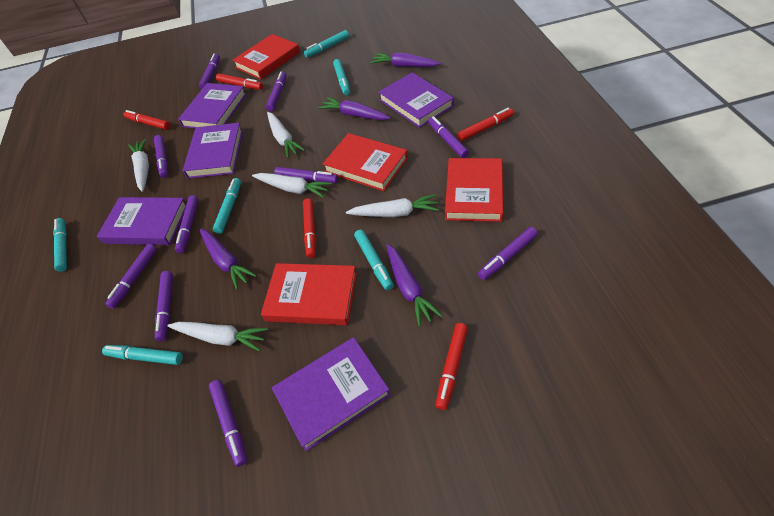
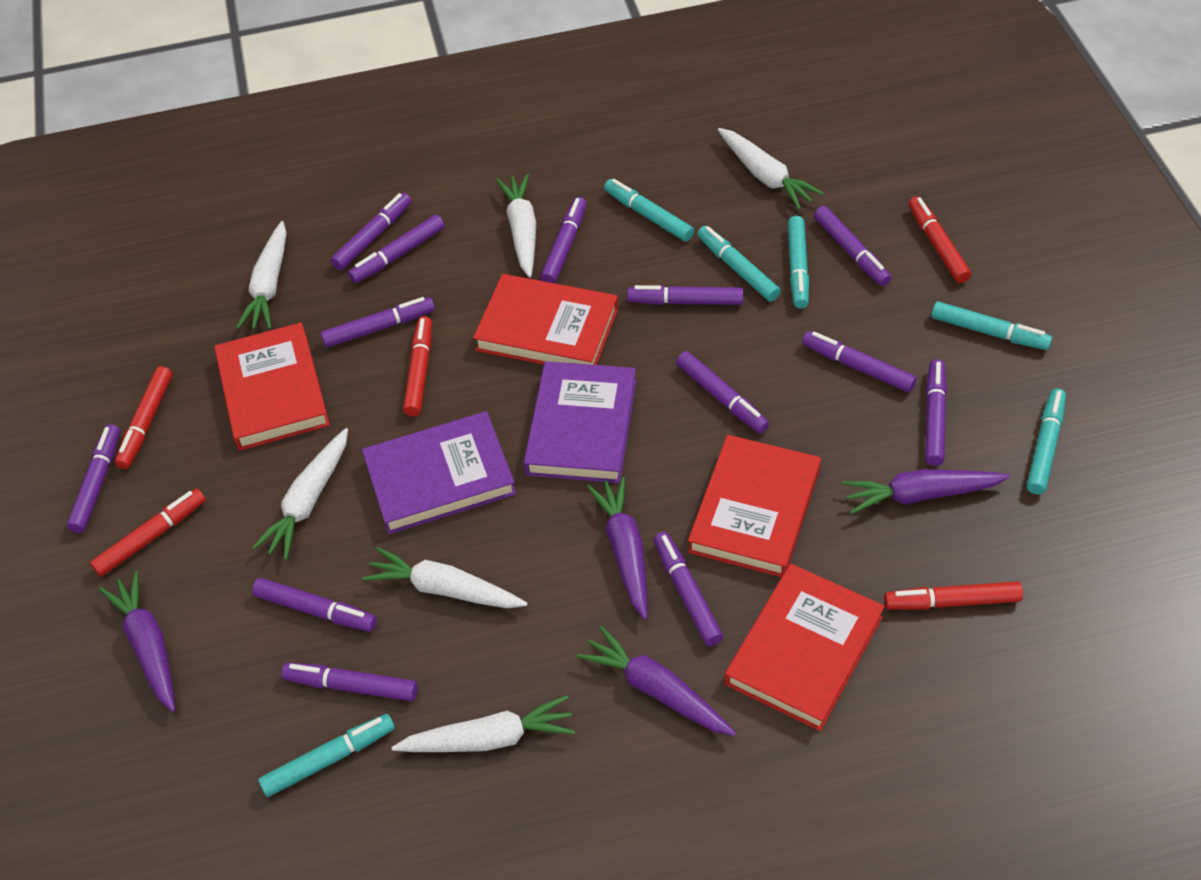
purple book: 5 -> 2
purple marker: 10 -> 13
white carrot: 5 -> 6

